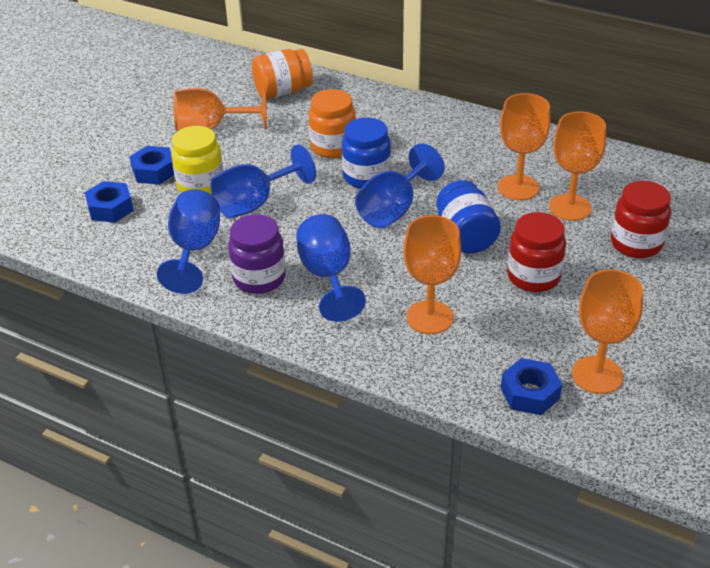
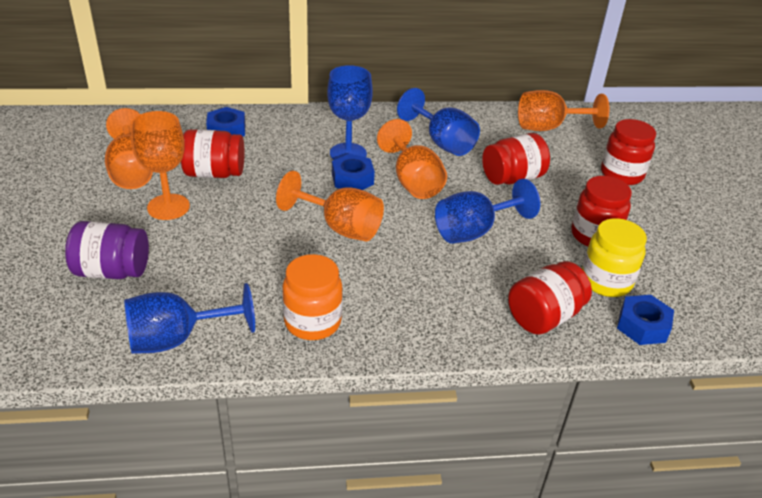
blue jar: 2 -> 0
orange jar: 2 -> 1
red jar: 2 -> 5

